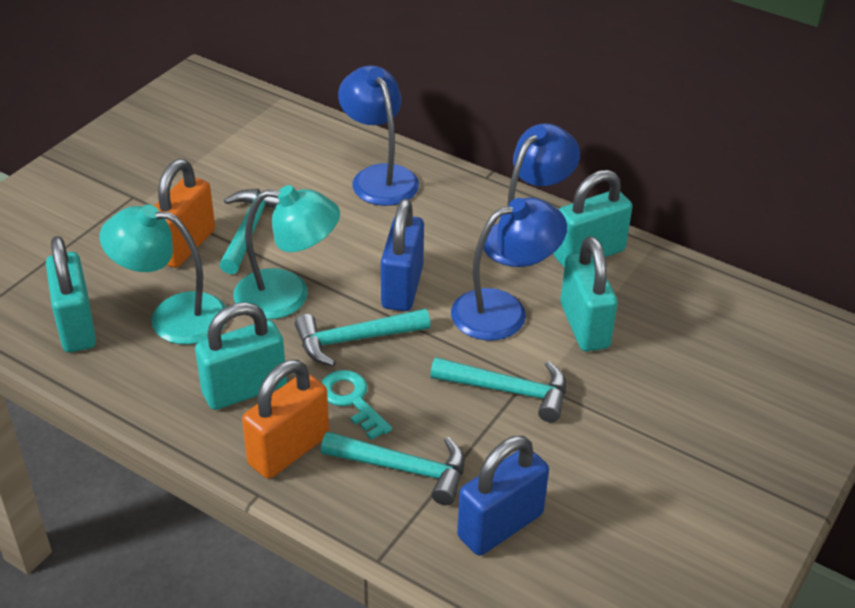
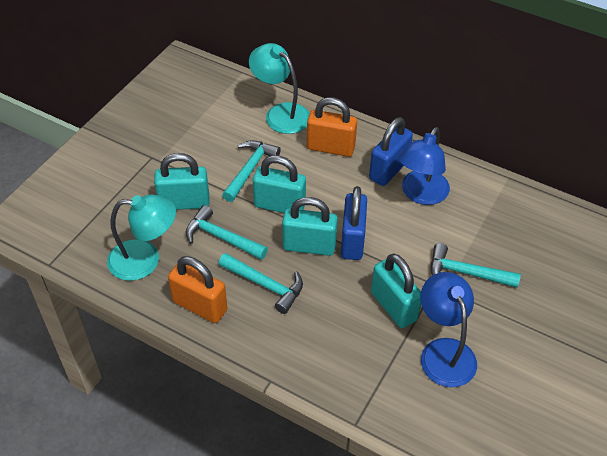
blue lamp: 3 -> 2
turquoise key: 1 -> 0

